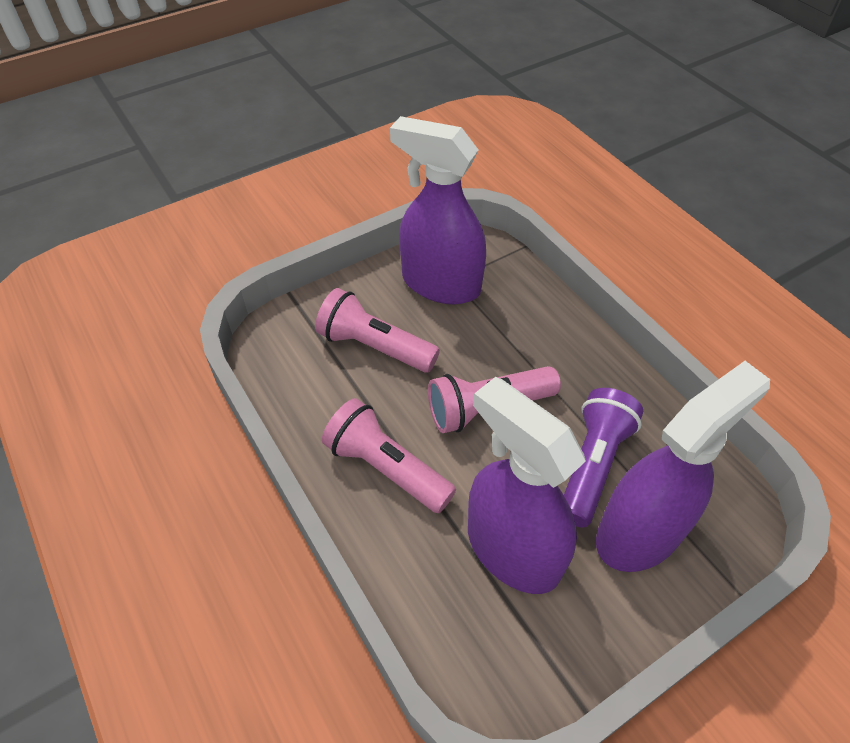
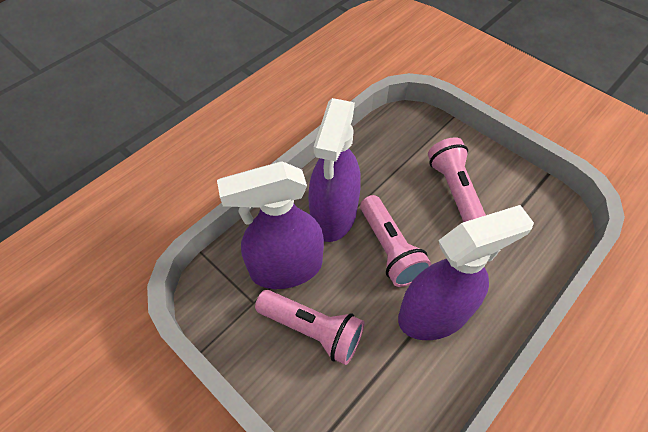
purple flashlight: 1 -> 0

